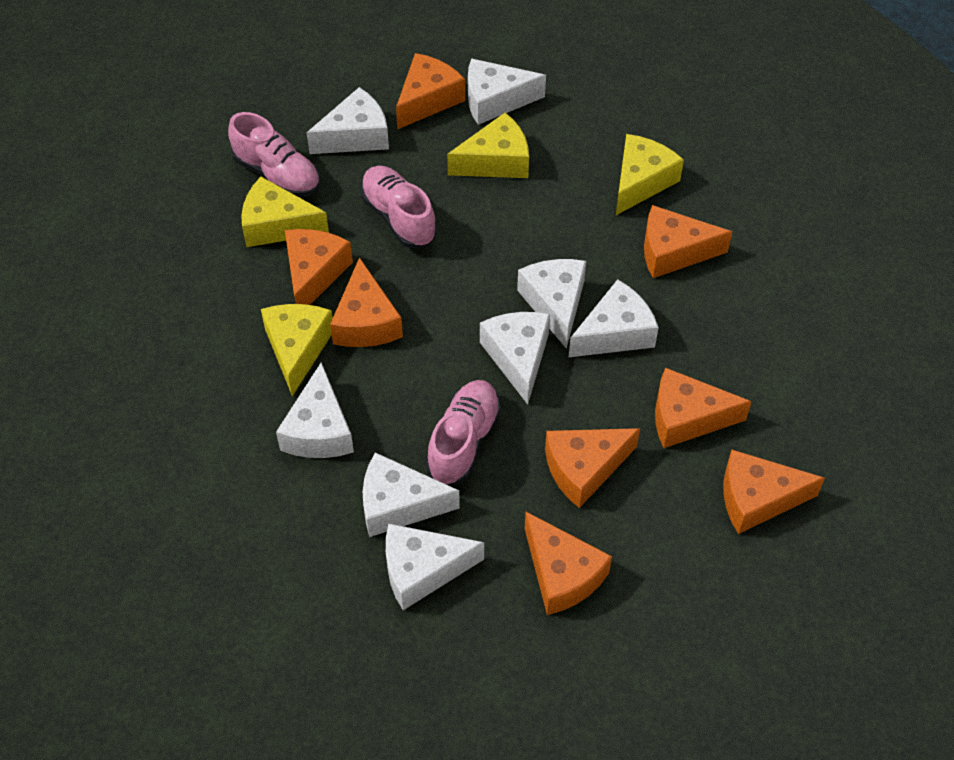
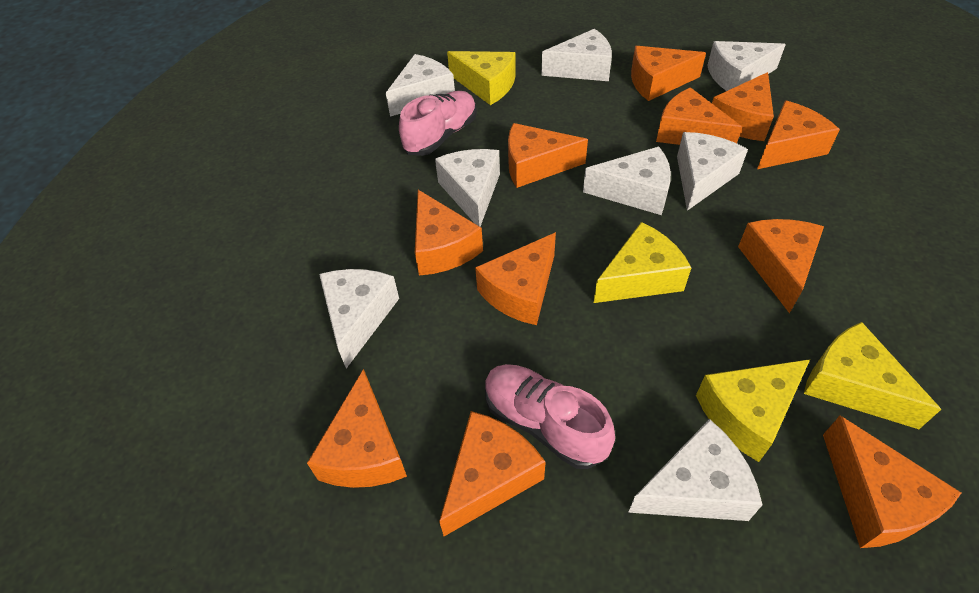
orange cheese: 8 -> 11
pink shoe: 3 -> 2

